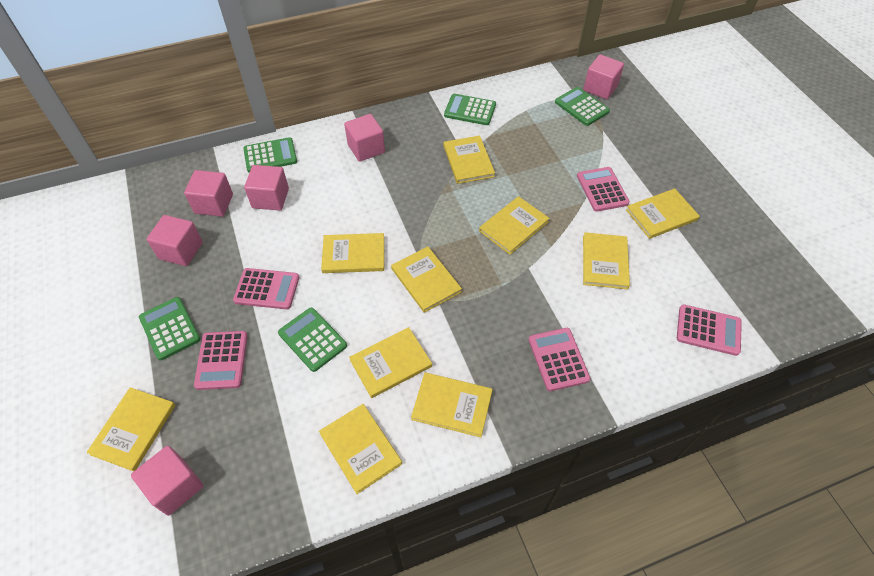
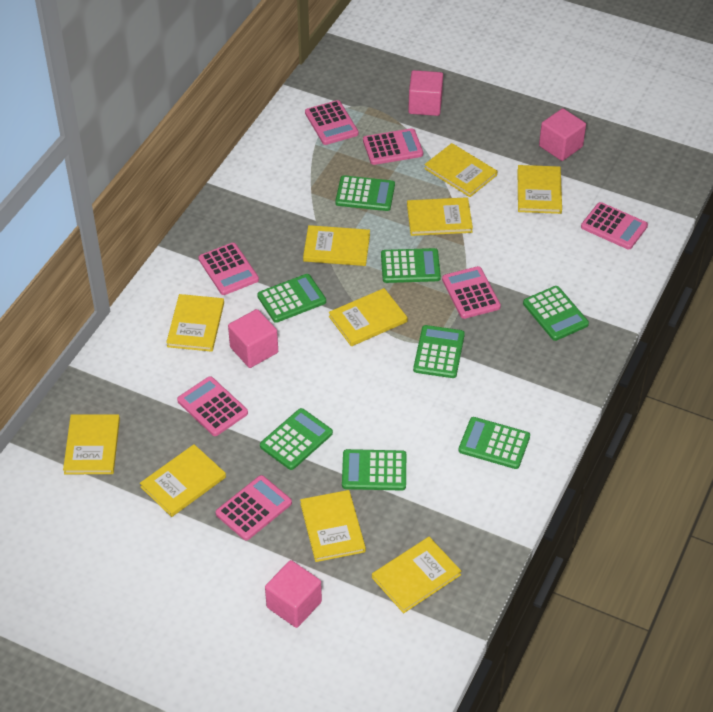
green calculator: 5 -> 8
pink calculator: 5 -> 7
pink cube: 6 -> 4

